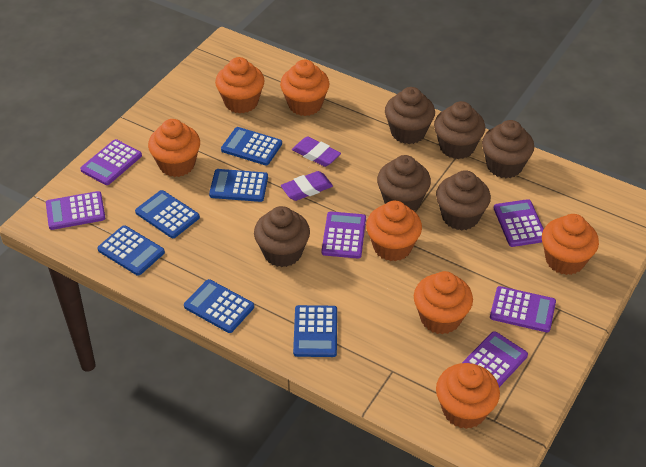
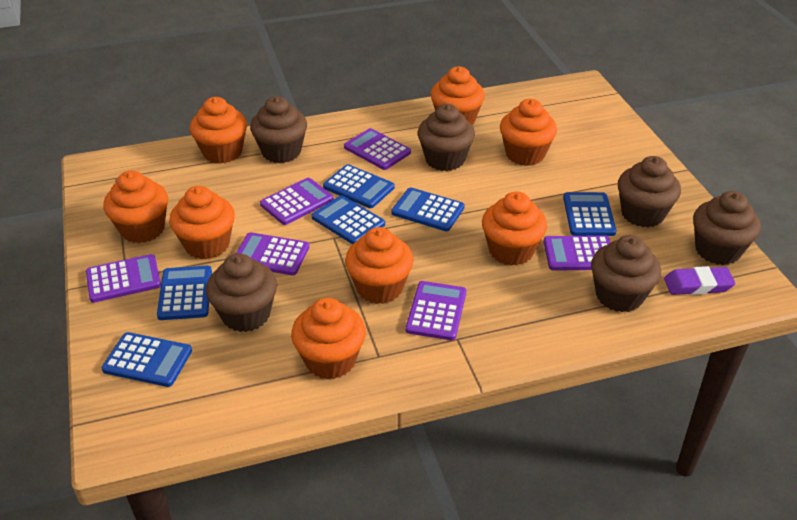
orange cupcake: 7 -> 8
purple eraser: 2 -> 1

